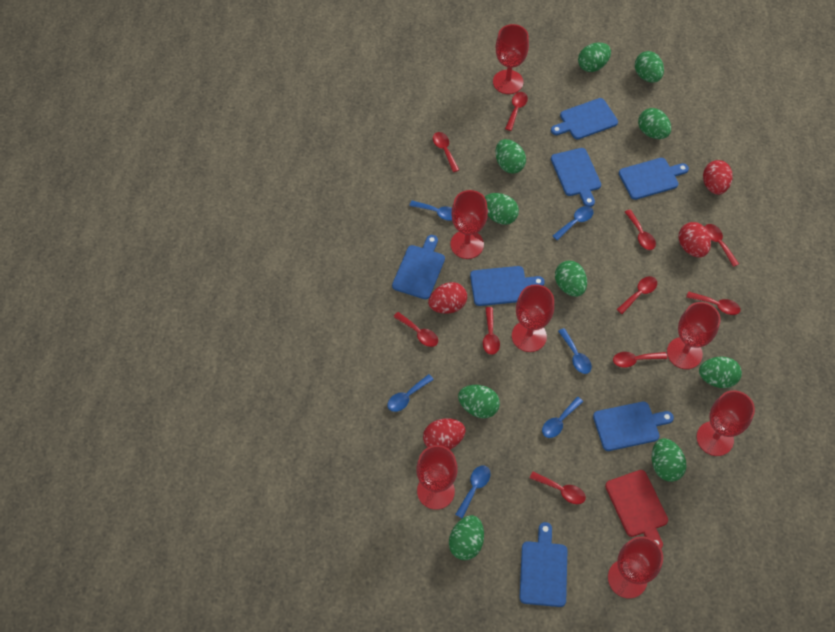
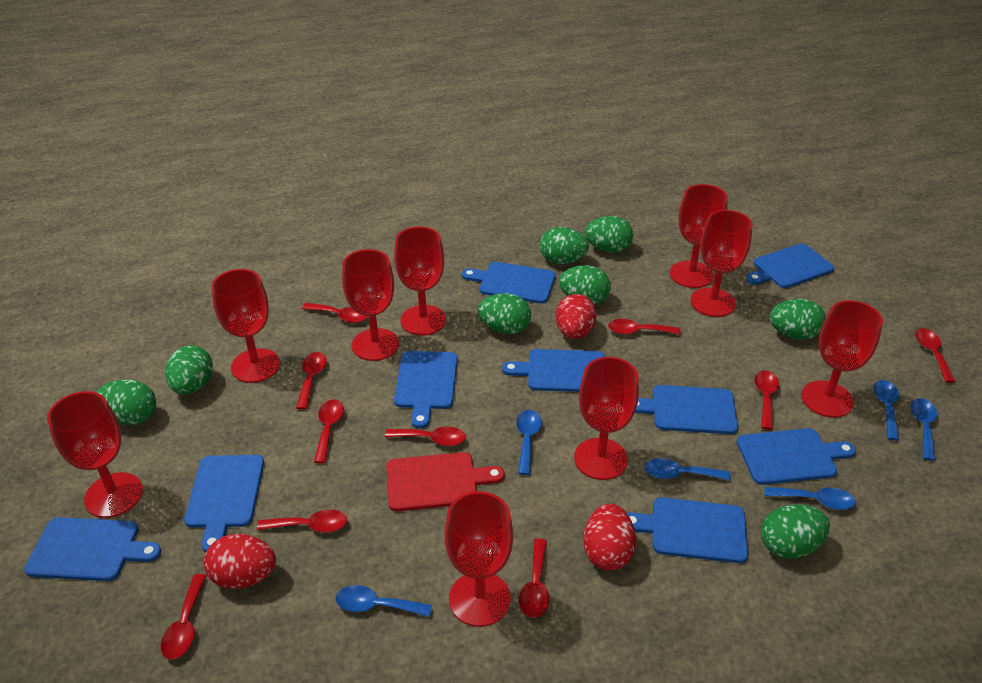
blue cutting board: 7 -> 9
green egg: 10 -> 8
red egg: 4 -> 3
red goblet: 7 -> 9

